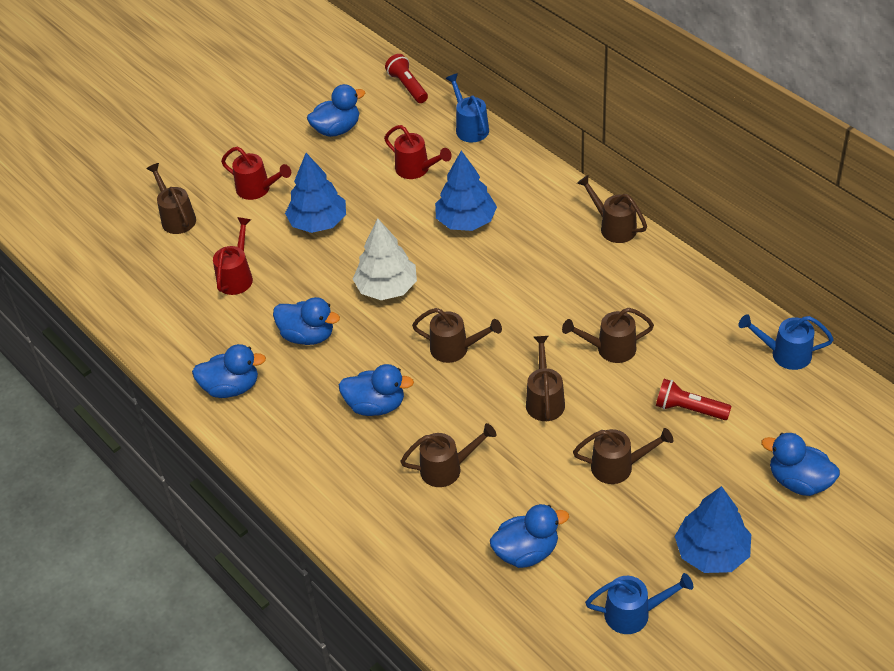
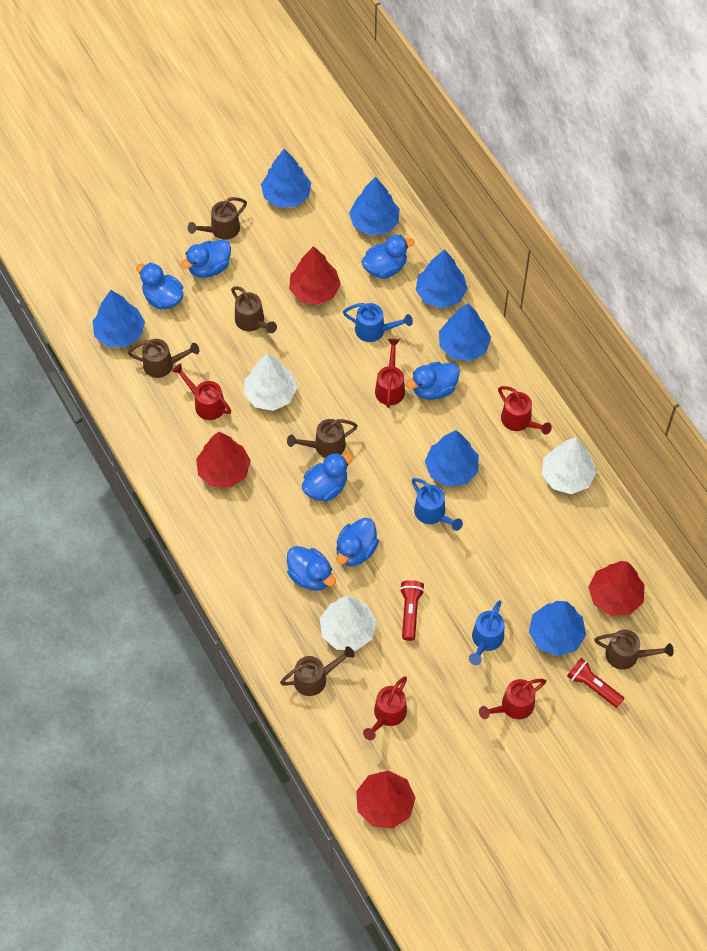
blue duck: 6 -> 7
blue tree: 3 -> 7
brown watering can: 7 -> 6
red tree: 0 -> 4
red watering can: 3 -> 5
white tree: 1 -> 3

